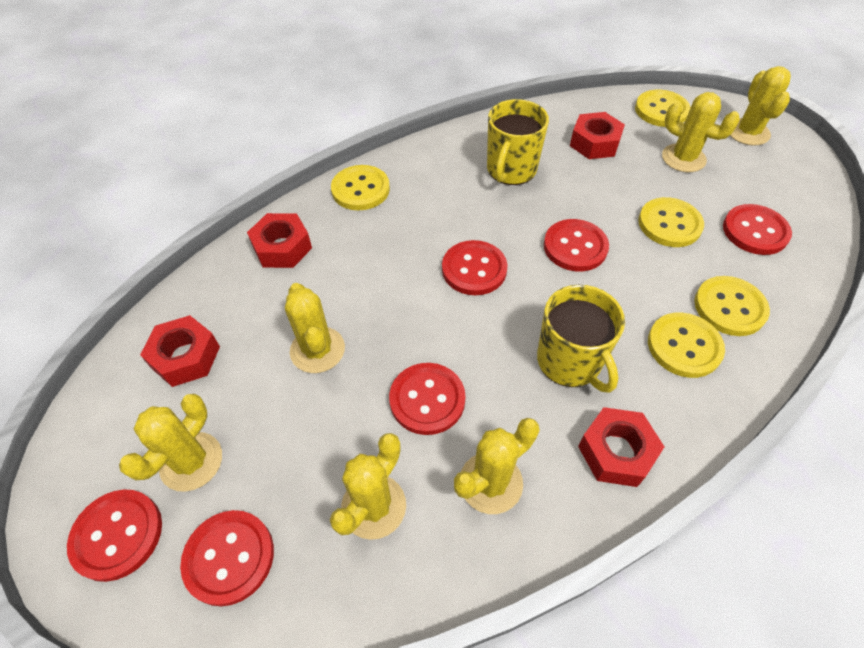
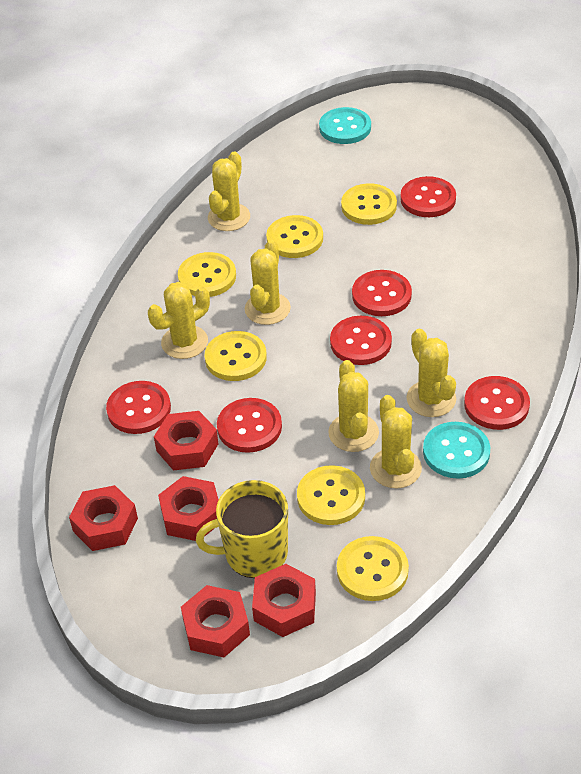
red nut: 4 -> 5
turquoise button: 0 -> 2
yellow button: 5 -> 6
yellow mug: 2 -> 1

